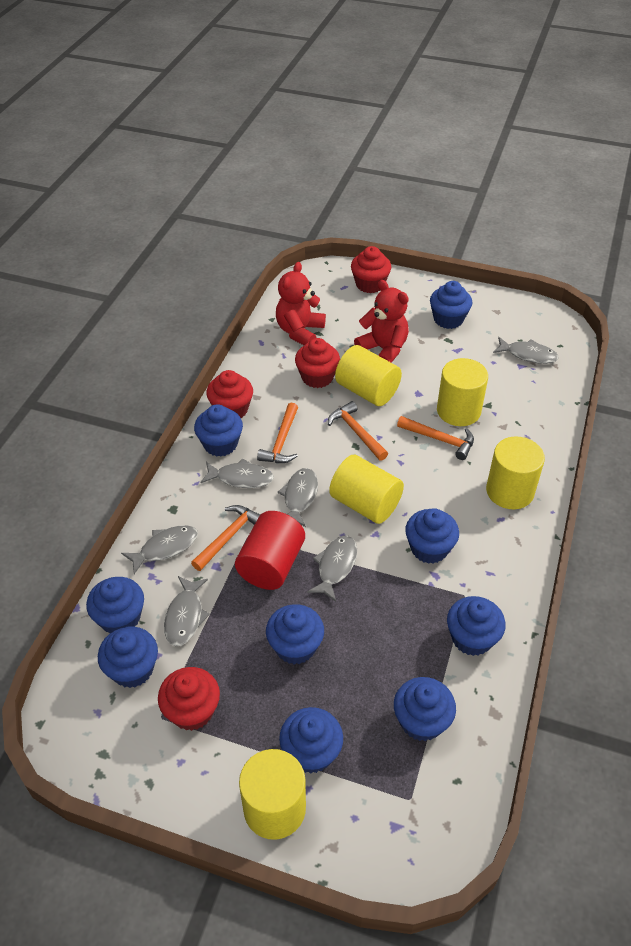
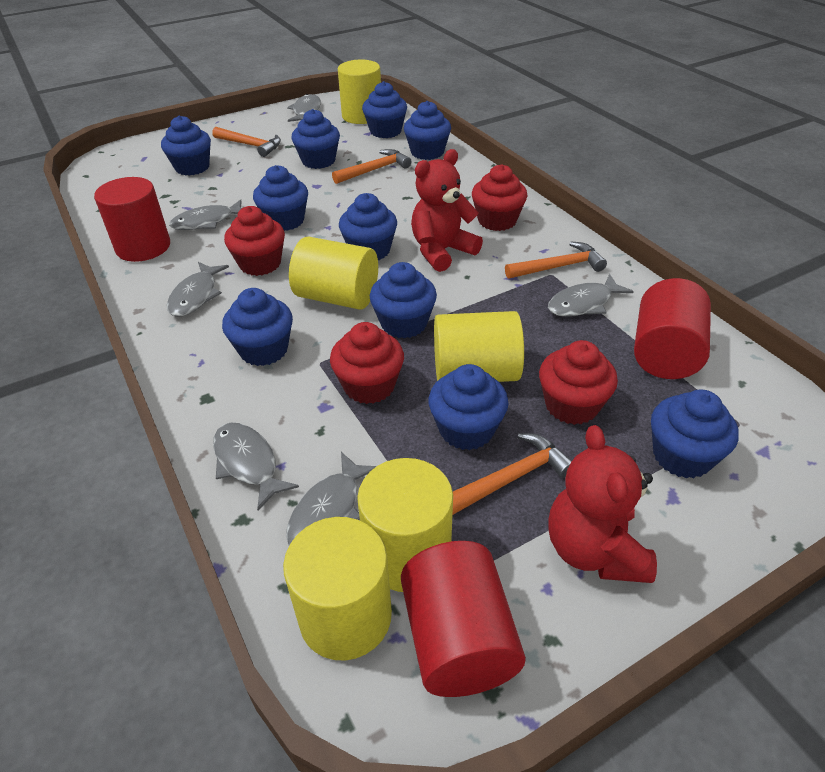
blue cupcake: 9 -> 10
red cylinder: 1 -> 3

